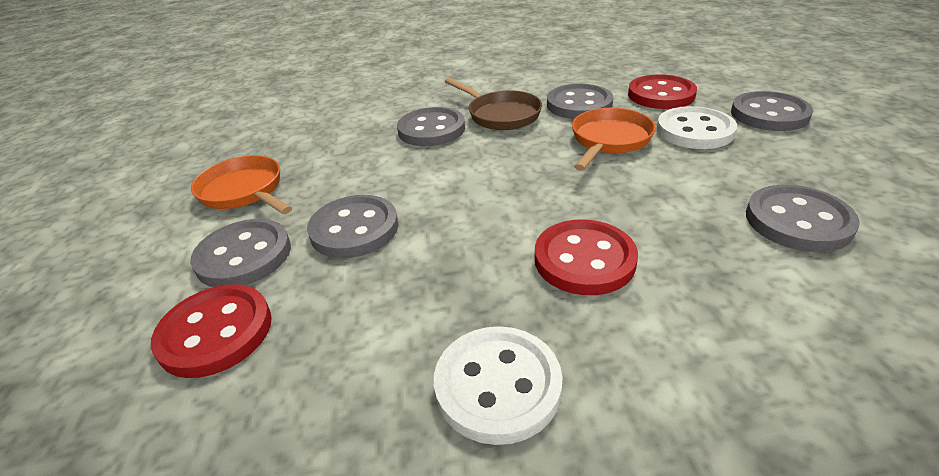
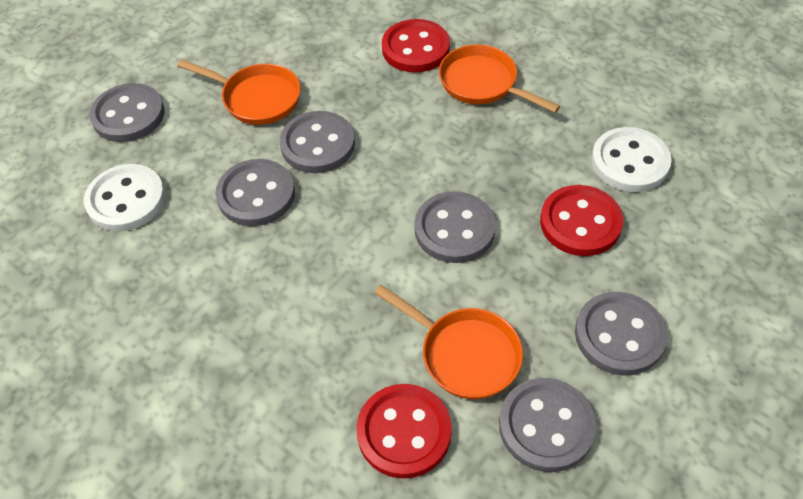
brown pan: 1 -> 0
orange pan: 2 -> 3

